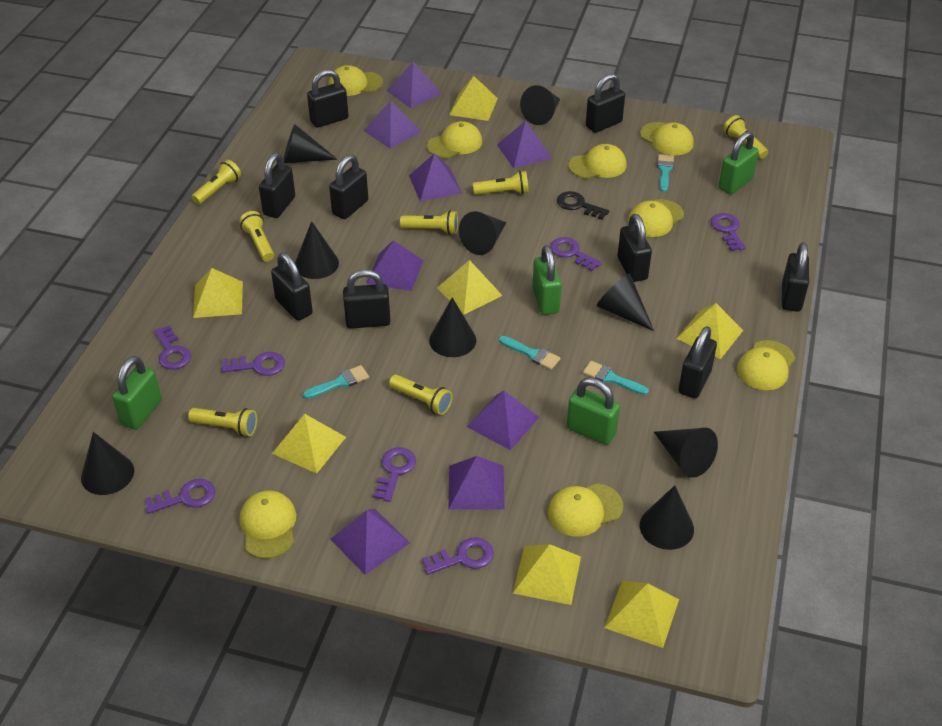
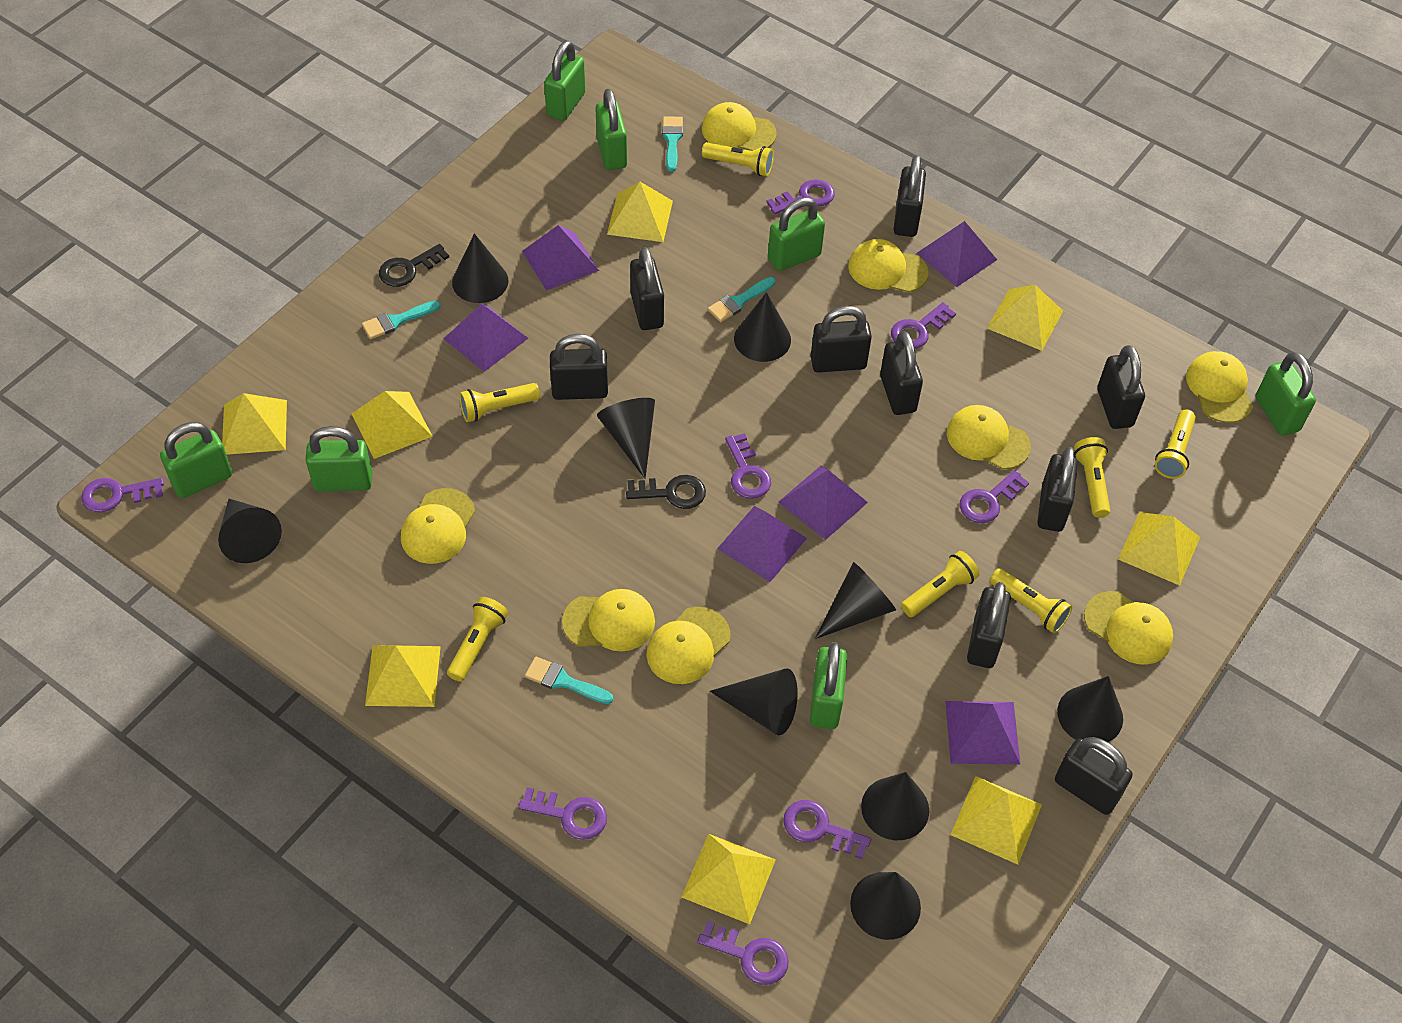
black key: 1 -> 2
green padlock: 4 -> 7
purple key: 7 -> 8
purple pyramid: 8 -> 6
yellow pyramid: 7 -> 8

